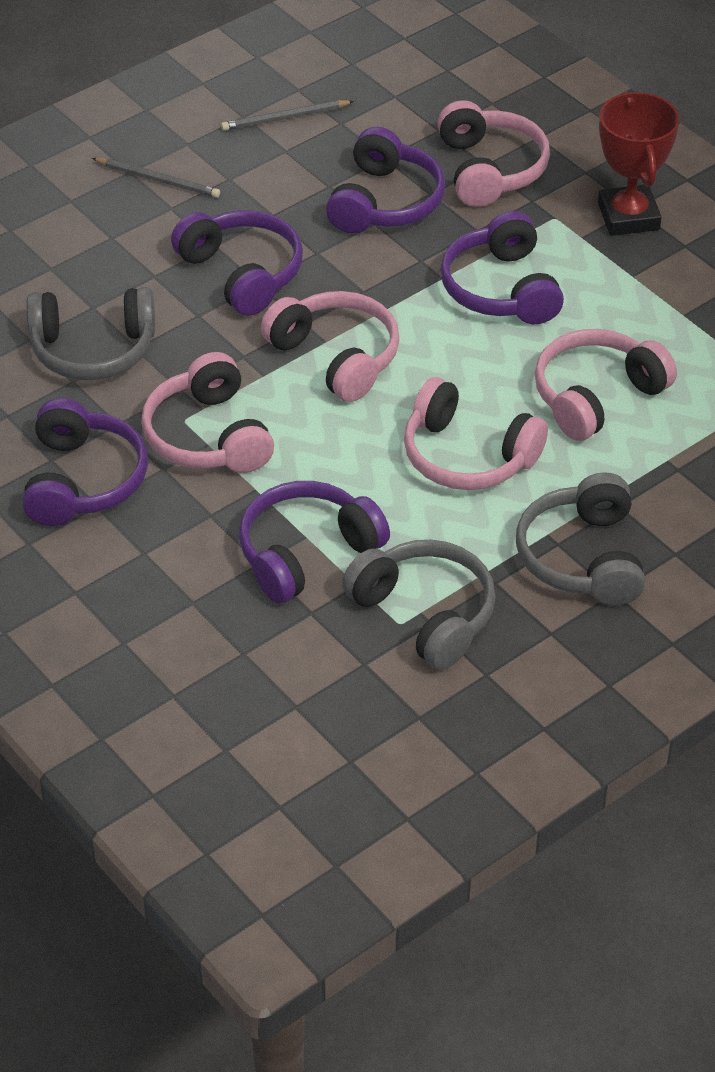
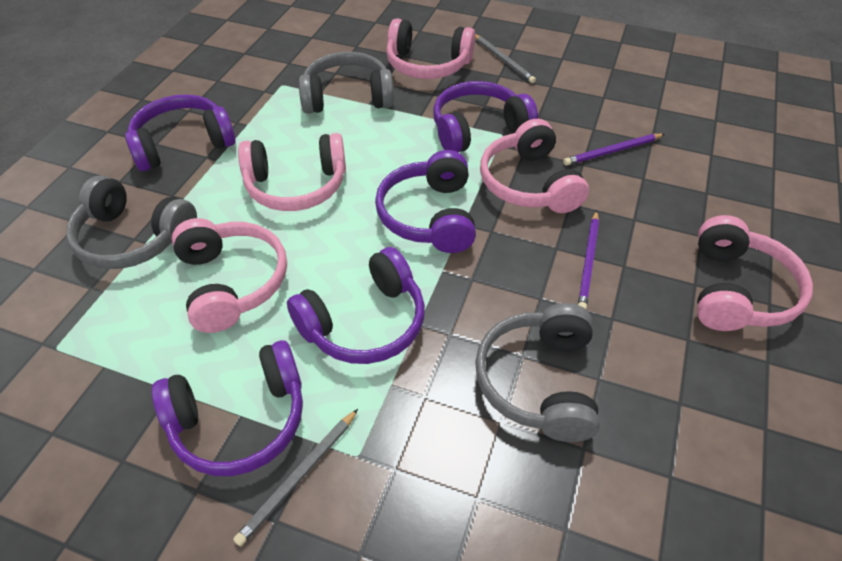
purple pencil: 0 -> 2
red trophy: 1 -> 0

